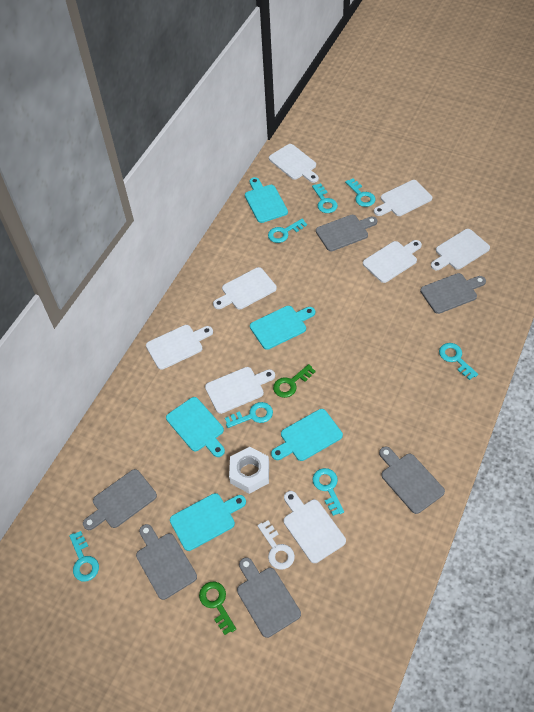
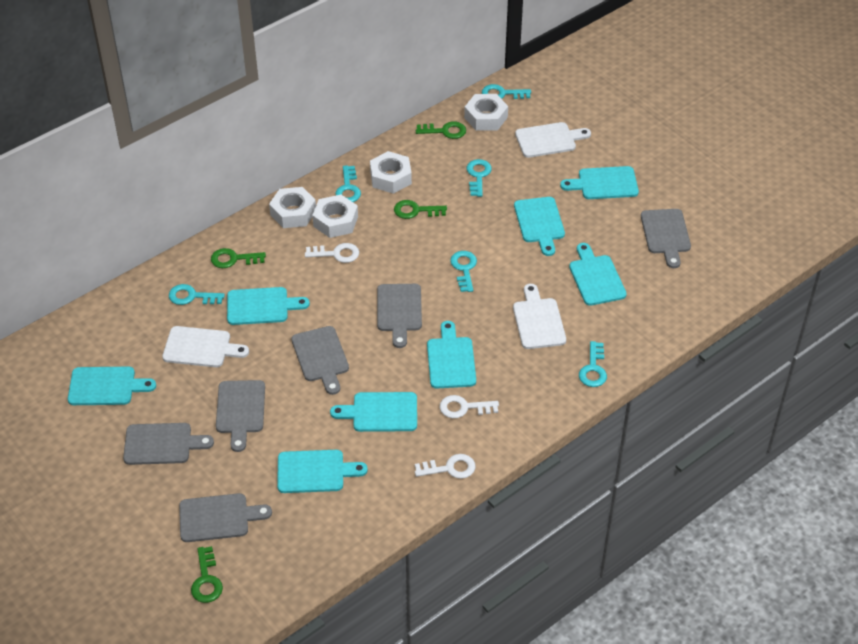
green key: 2 -> 4
turquoise cutting board: 5 -> 8
turquoise key: 7 -> 6
white cutting board: 8 -> 3
white key: 1 -> 3
white nut: 1 -> 4

